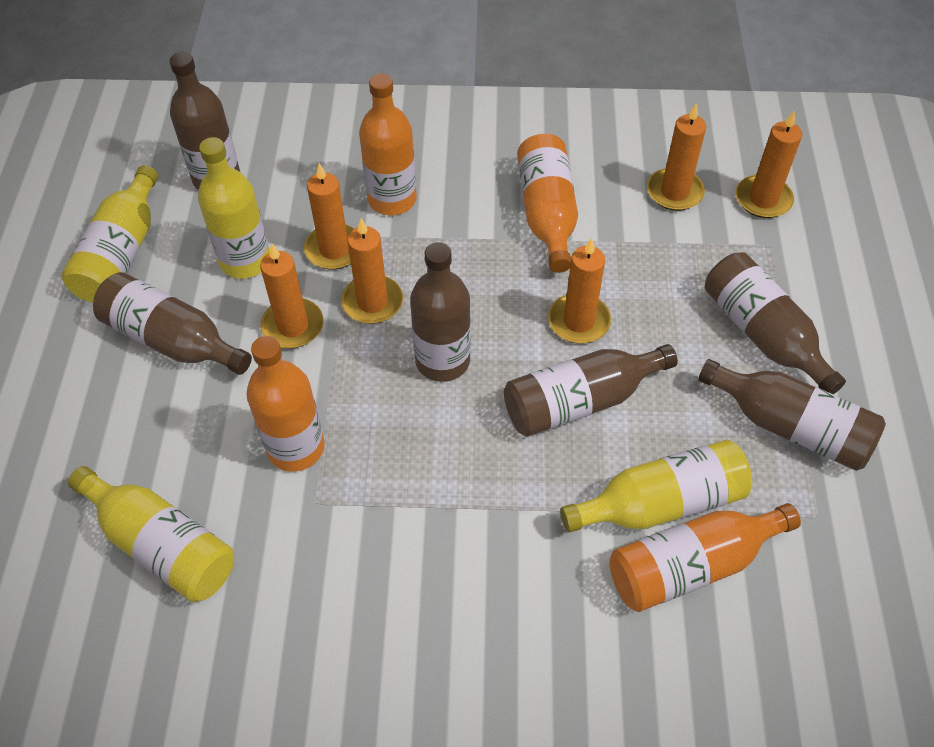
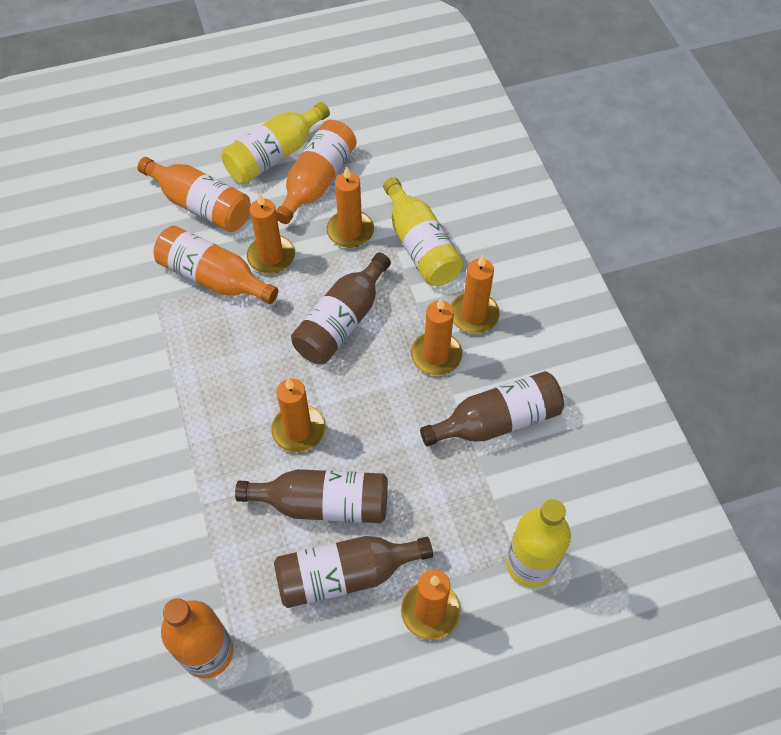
brown bottle: 6 -> 4
yellow bottle: 4 -> 3

